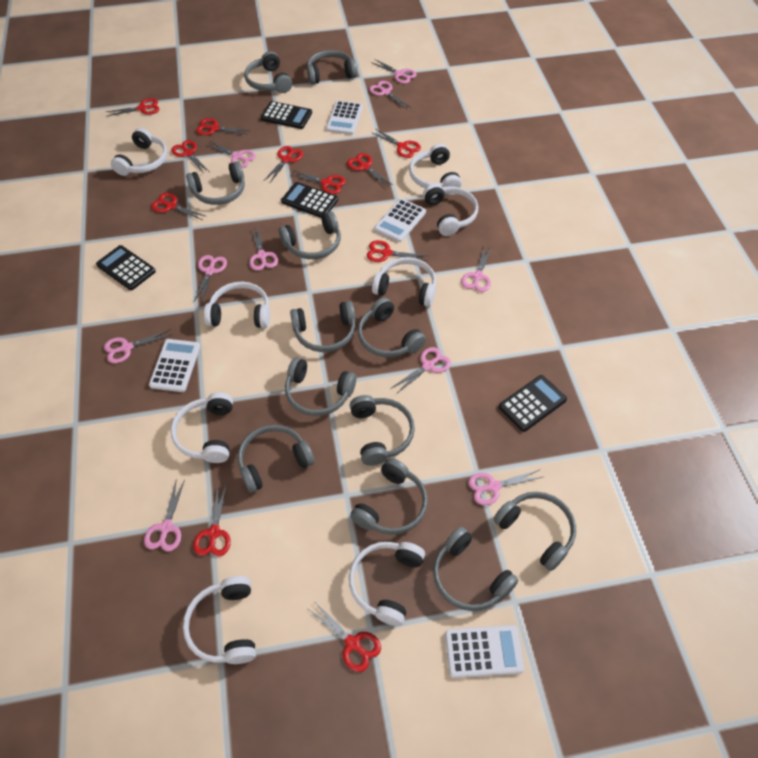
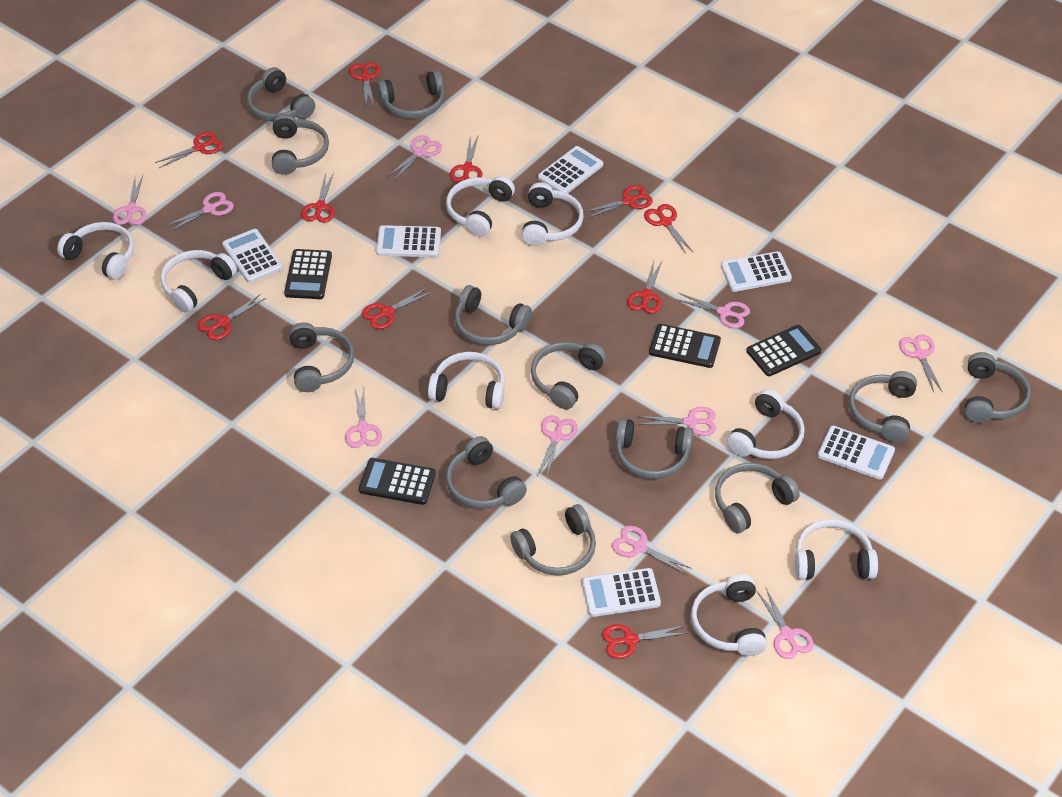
red scissors: 11 -> 10
white calculator: 4 -> 6

